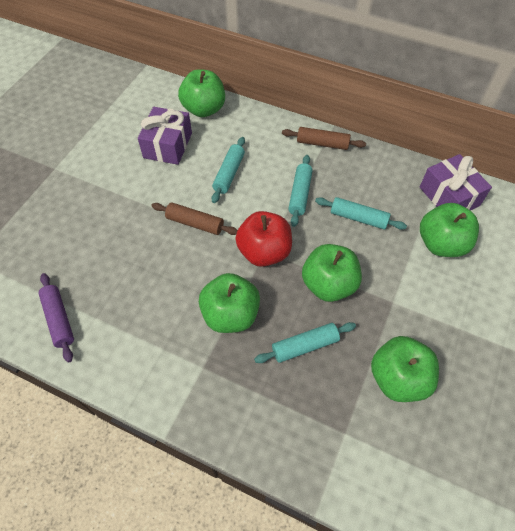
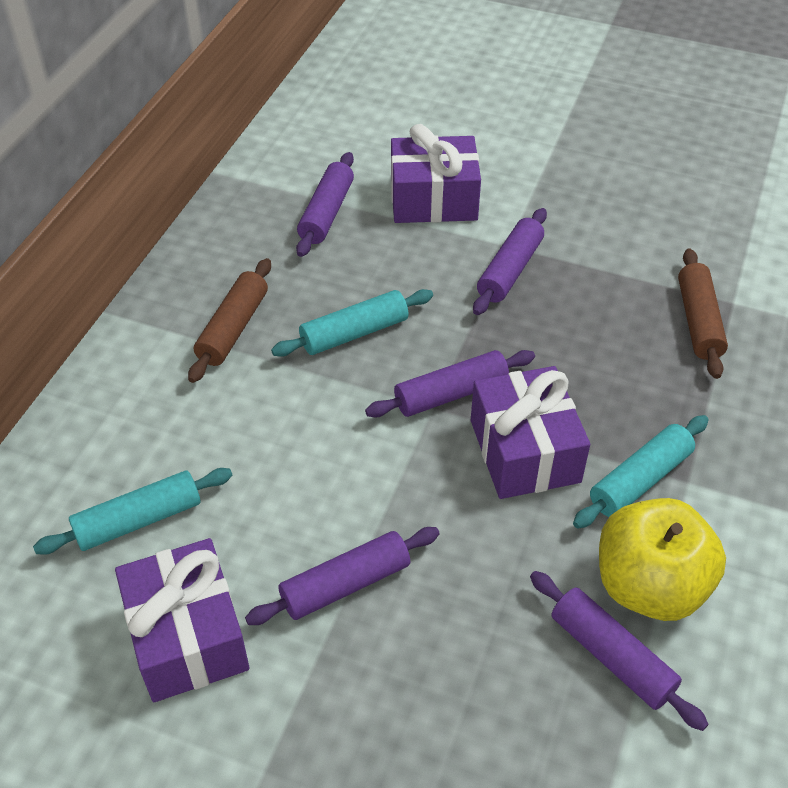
green apple: 5 -> 0
purple gift: 2 -> 3
purple rolling pin: 1 -> 5
red apple: 1 -> 0
turquoise rolling pin: 4 -> 3
yellow apple: 0 -> 1

